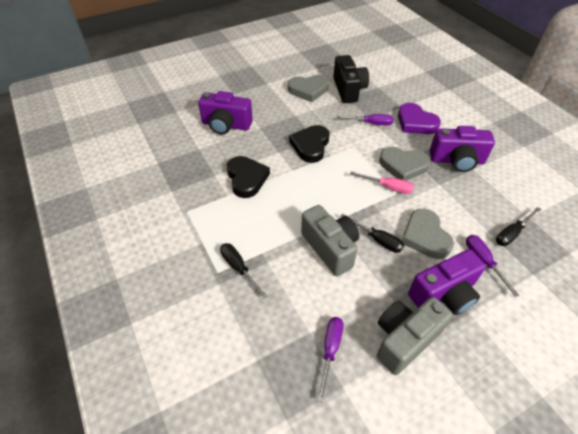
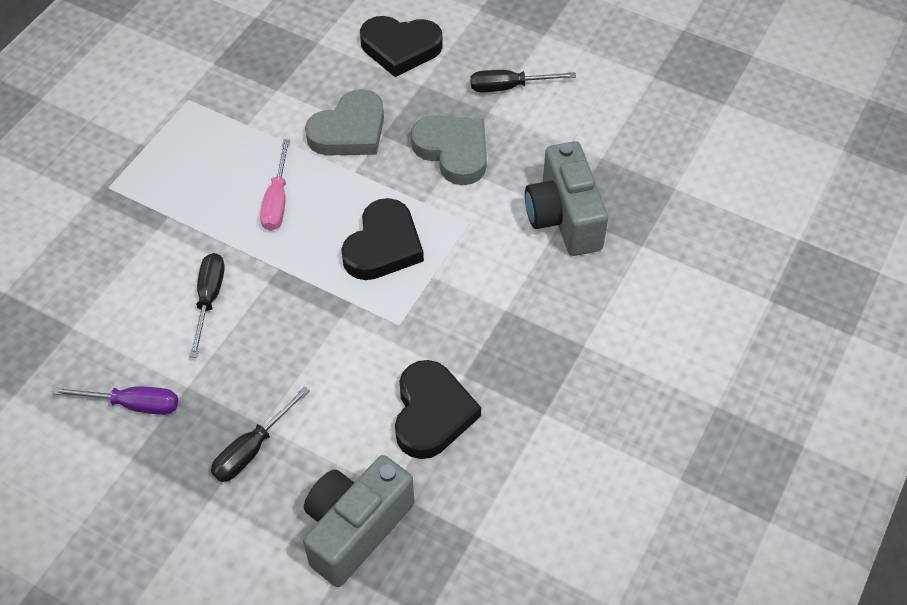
black camera: 1 -> 0
black heart: 2 -> 3
grey heart: 3 -> 2
purple camera: 3 -> 0
purple heart: 1 -> 0
purple screwdriver: 3 -> 1

